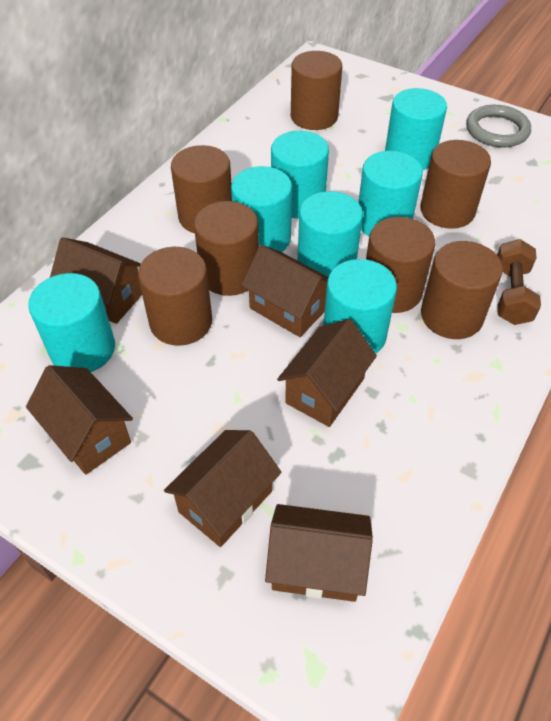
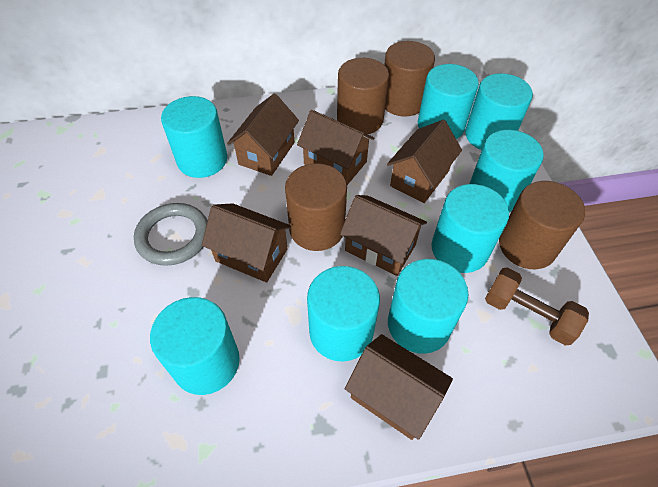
brown cylinder: 7 -> 4
turquoise cylinder: 7 -> 8

